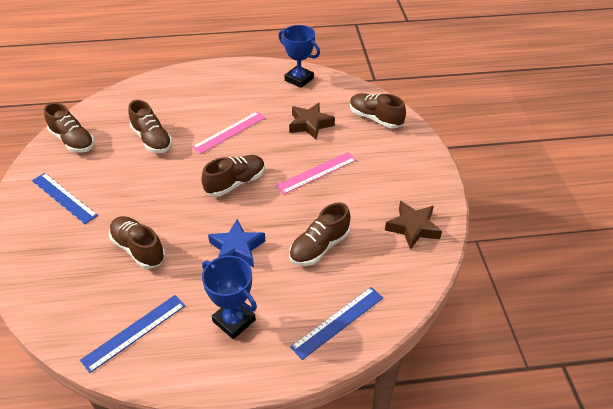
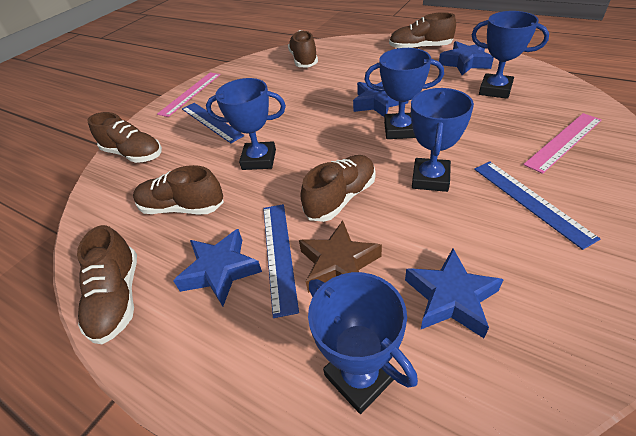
blue star: 1 -> 4
blue trophy: 2 -> 5
brown star: 2 -> 1

